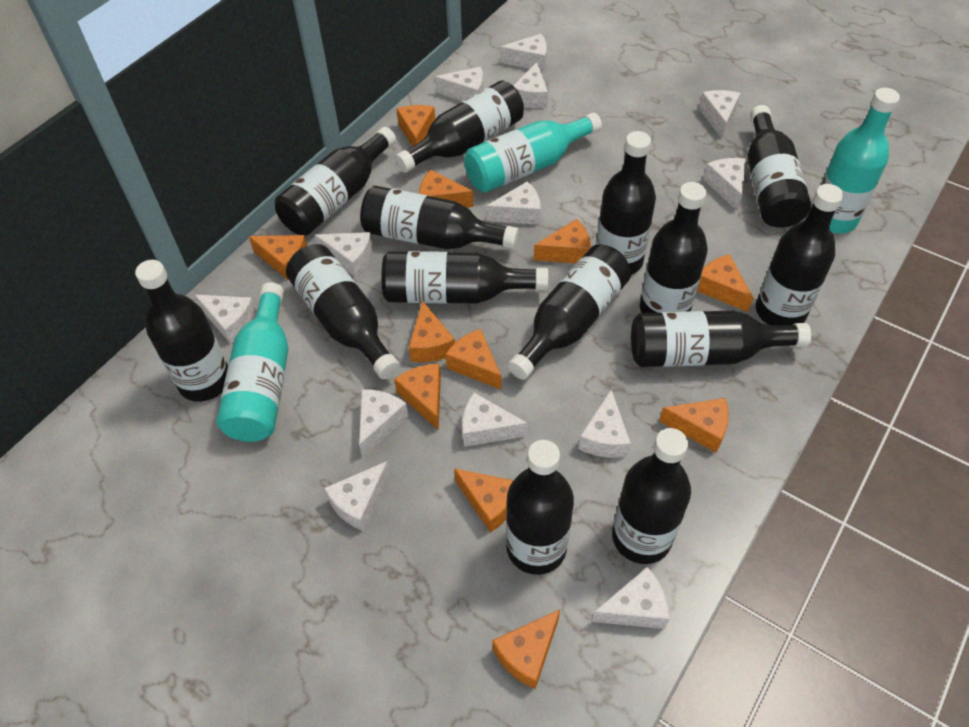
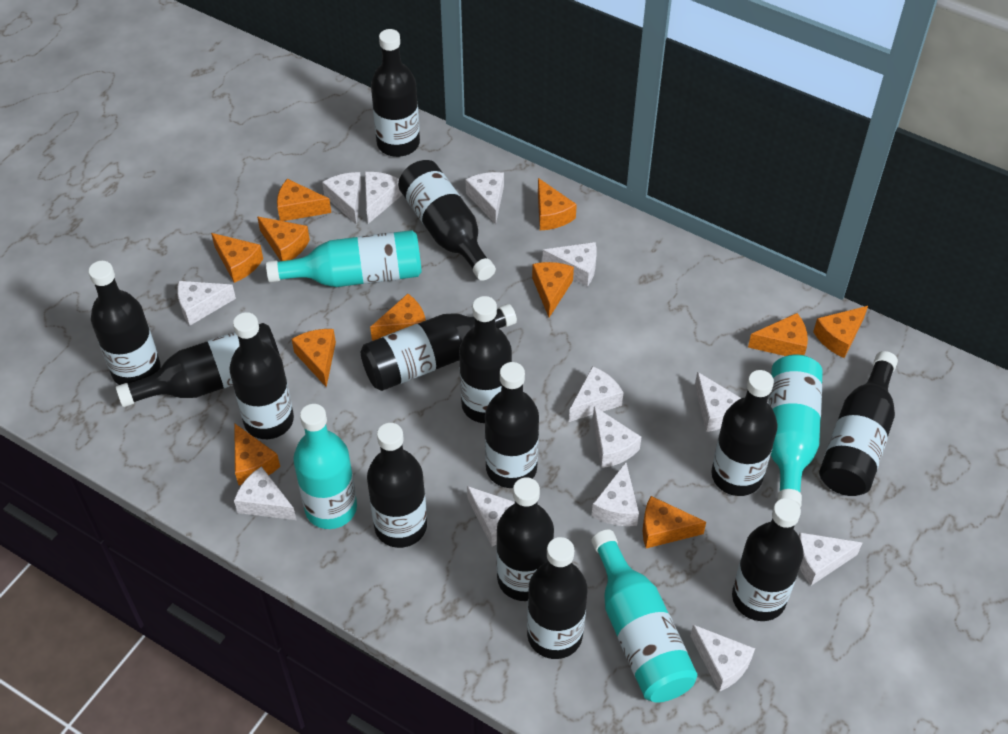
turquoise bottle: 3 -> 4

